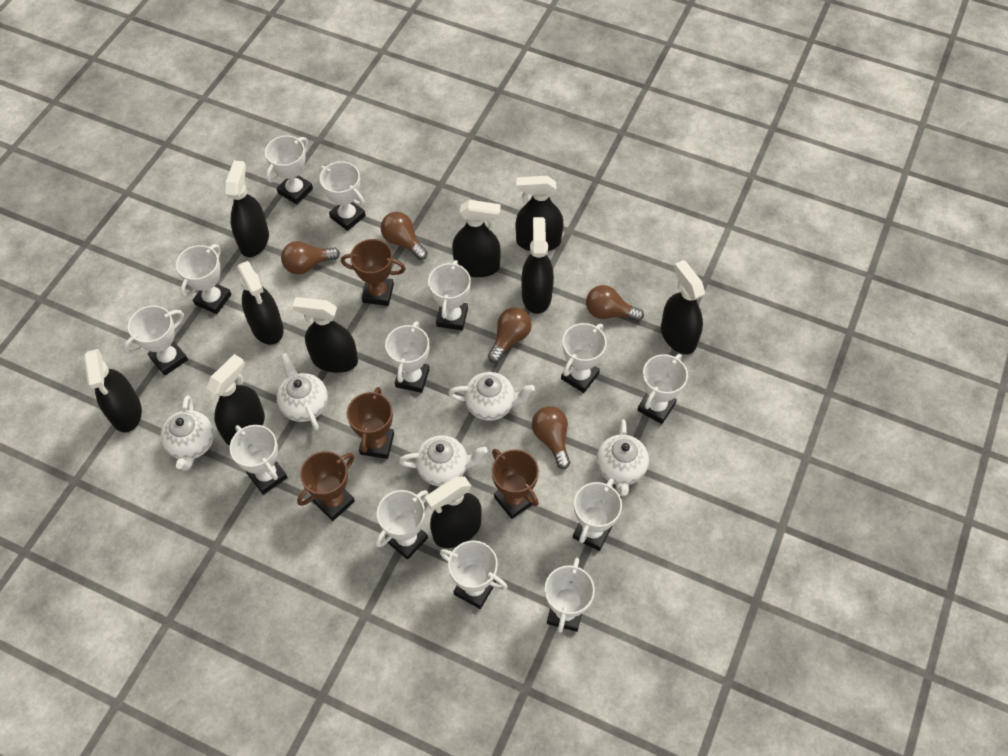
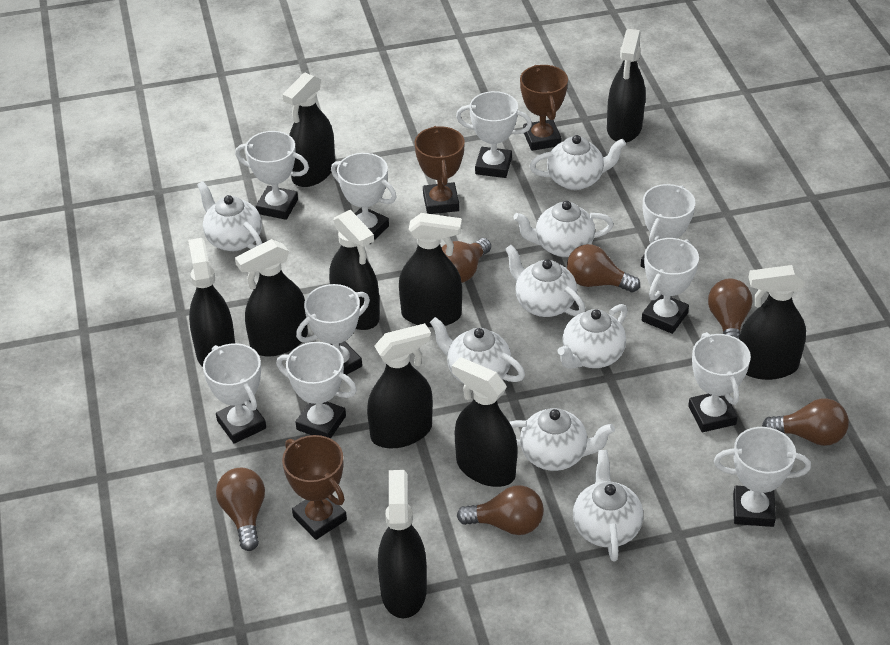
brown light bulb: 5 -> 6
brown trophy: 4 -> 3
white teapot: 5 -> 8
white trophy: 13 -> 10

